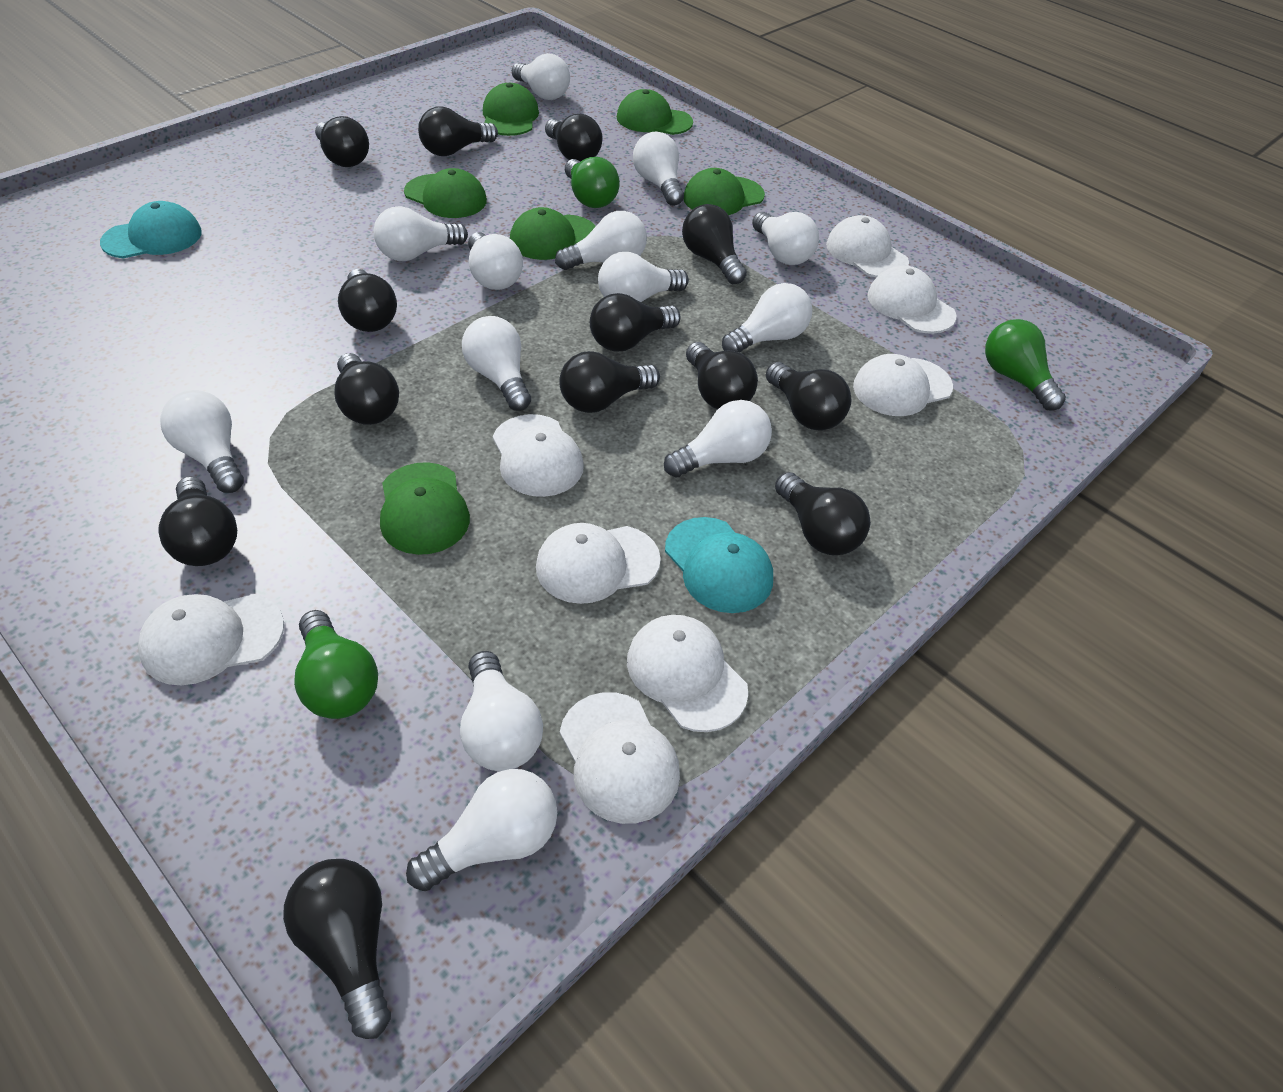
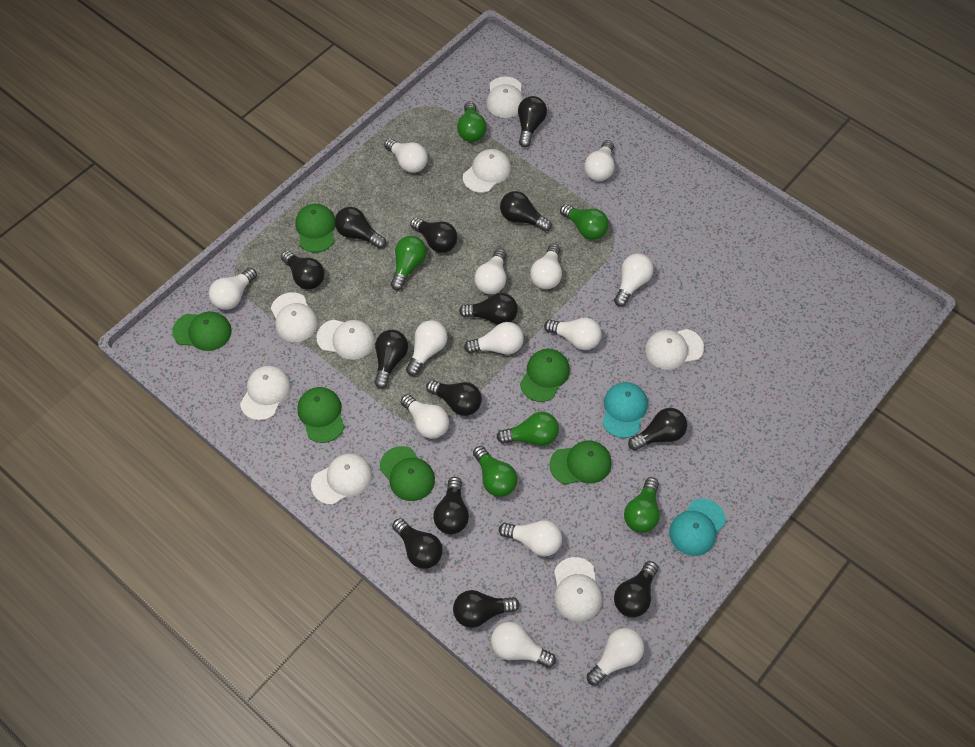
green light bulb: 3 -> 6

